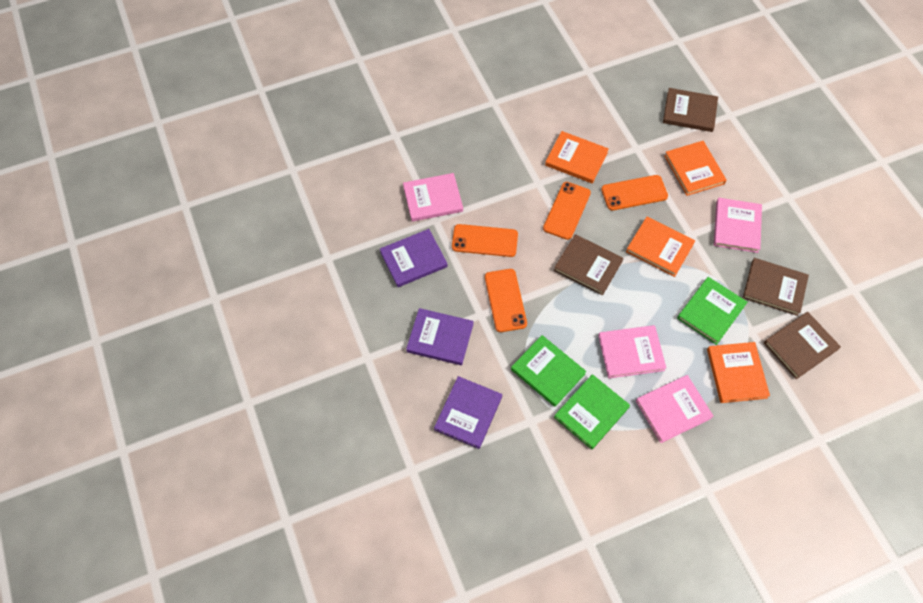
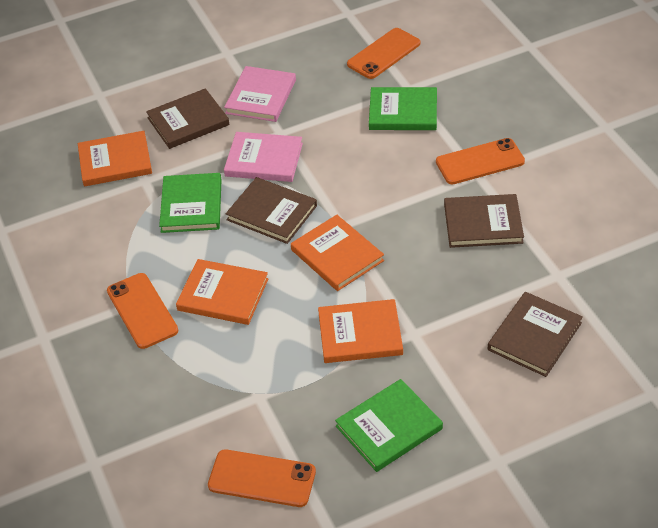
pink book: 4 -> 2
purple book: 3 -> 0

